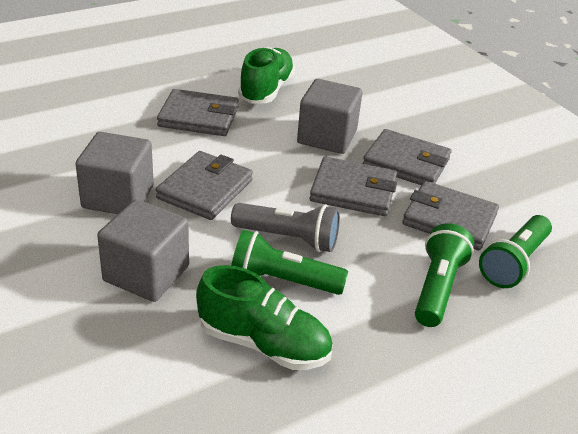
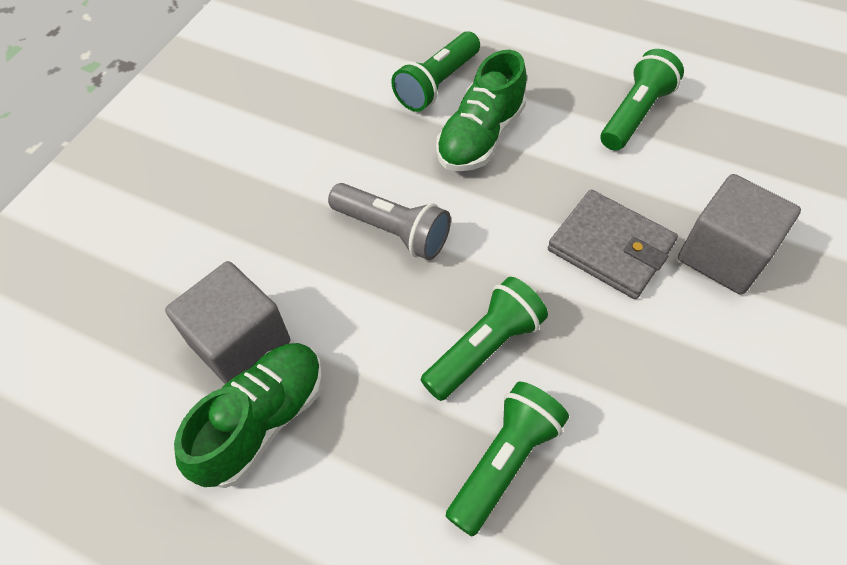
green flashlight: 3 -> 4
grey cube: 3 -> 2
grey wallet: 5 -> 1

